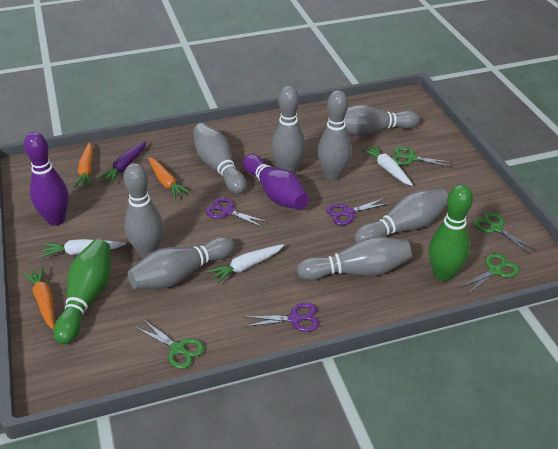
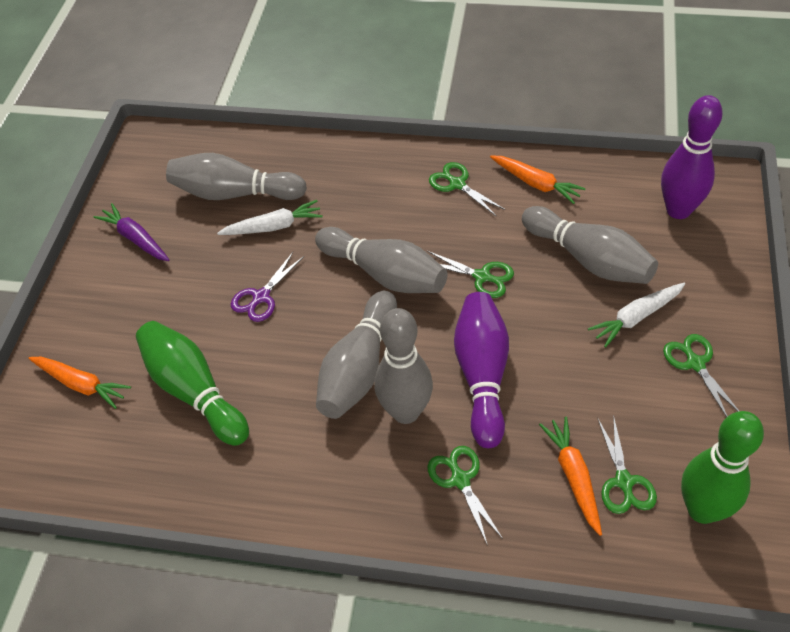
green scissors: 4 -> 5
grey bowling pin: 8 -> 5
purple scissors: 3 -> 1
white carrot: 3 -> 2

